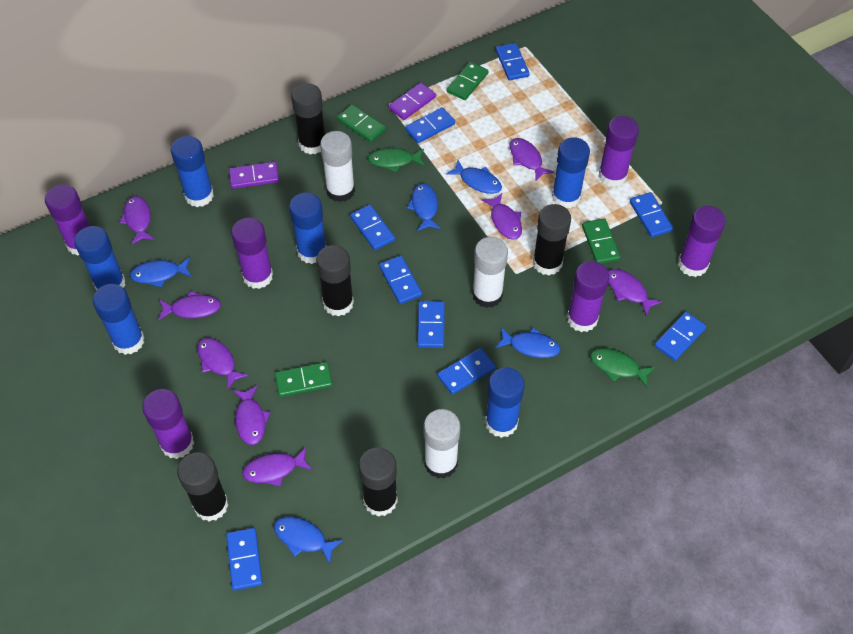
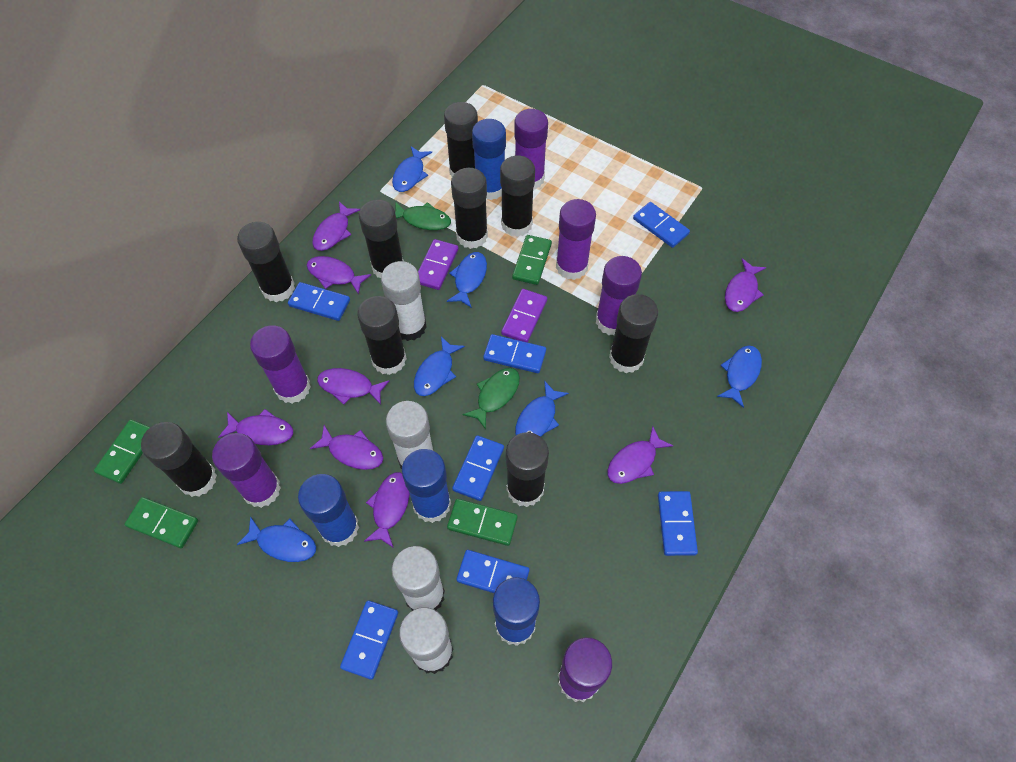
black glue stick: 5 -> 9
blue domino: 9 -> 7
blue fish: 5 -> 6
blue glue stick: 6 -> 4
white glue stick: 3 -> 4

